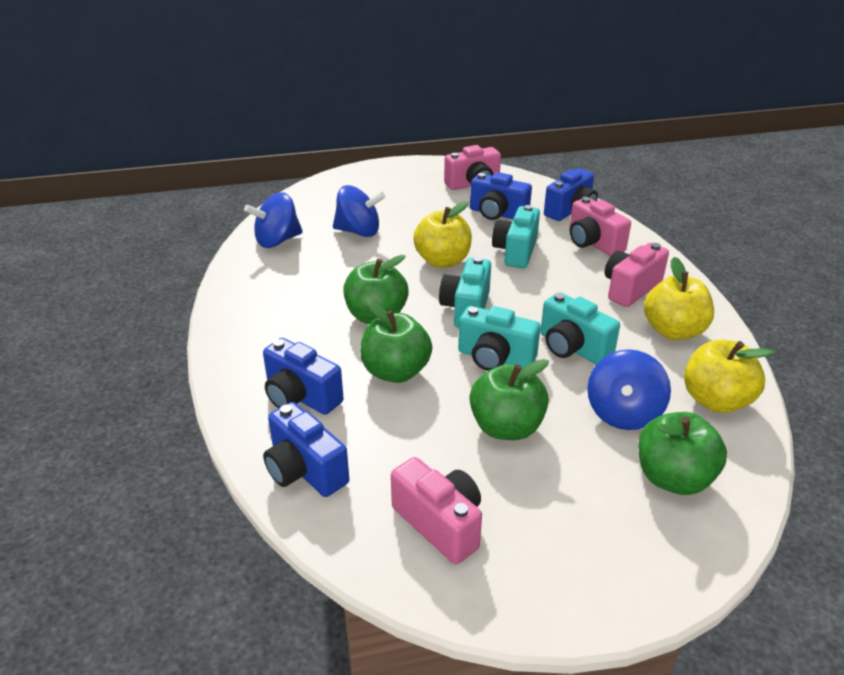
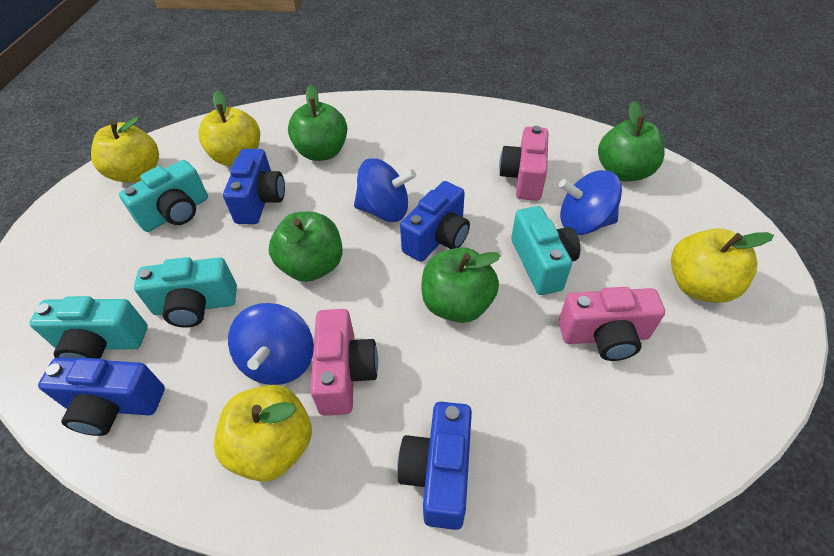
pink camera: 4 -> 3
yellow apple: 3 -> 4

